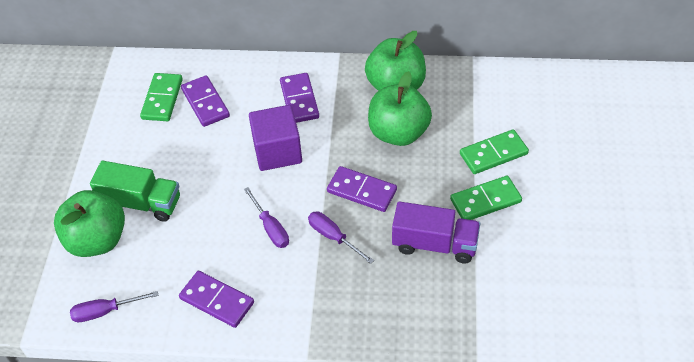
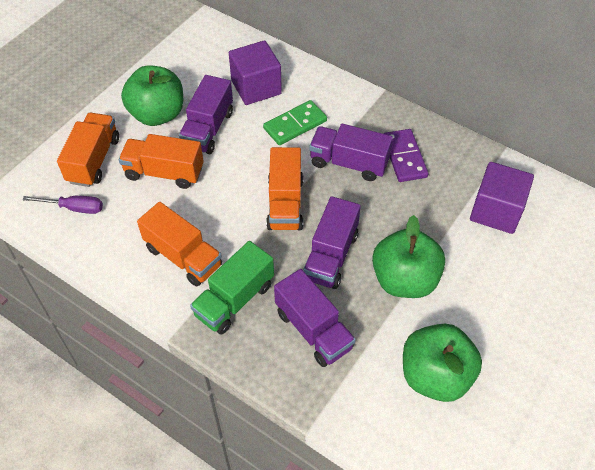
green domino: 3 -> 1
orange truck: 0 -> 4
purple cube: 1 -> 2
purple domino: 4 -> 1
purple screwdriver: 3 -> 1
purple truck: 1 -> 4

